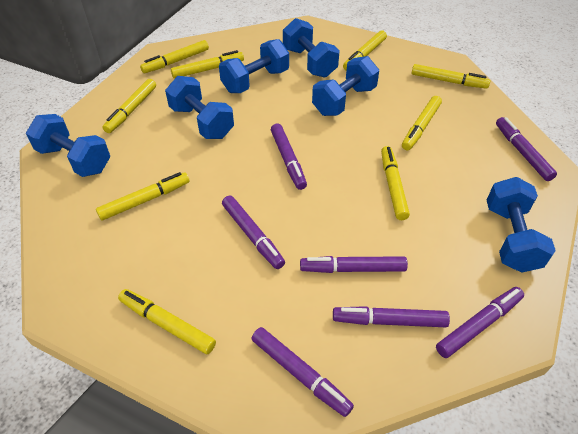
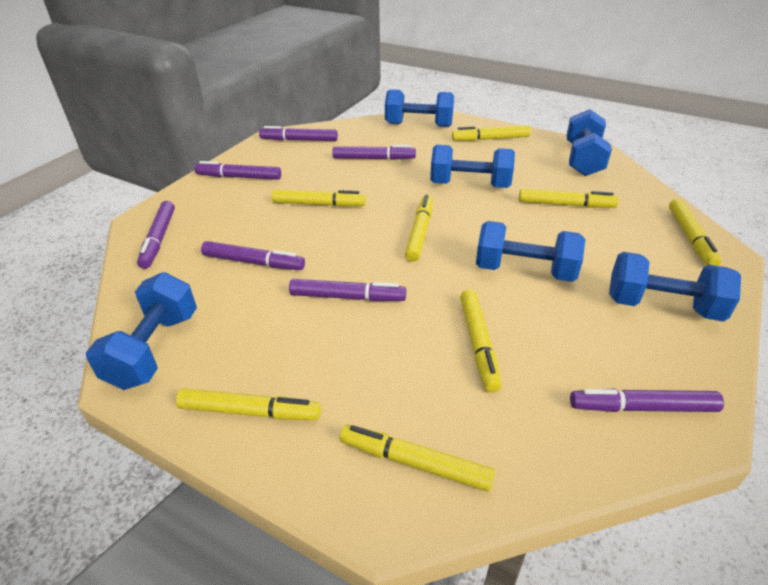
yellow marker: 9 -> 8

